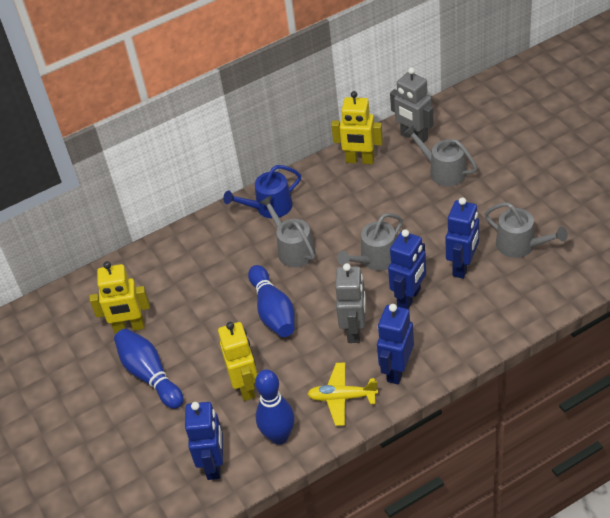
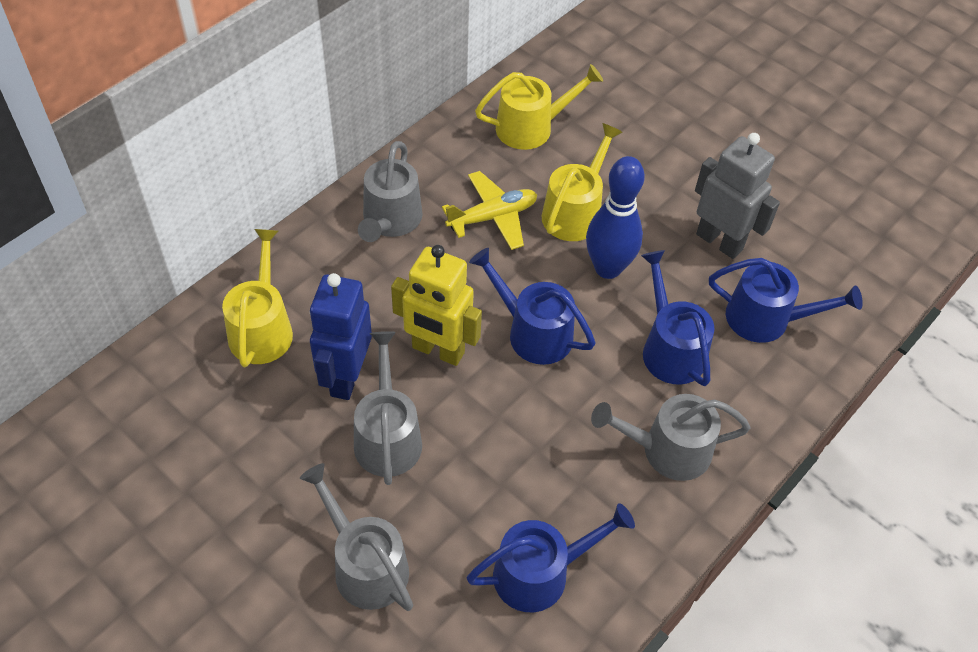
blue bowling pin: 3 -> 1
blue robot: 4 -> 1
blue watering can: 1 -> 4
grey robot: 2 -> 1
yellow robot: 3 -> 1
yellow watering can: 0 -> 3

